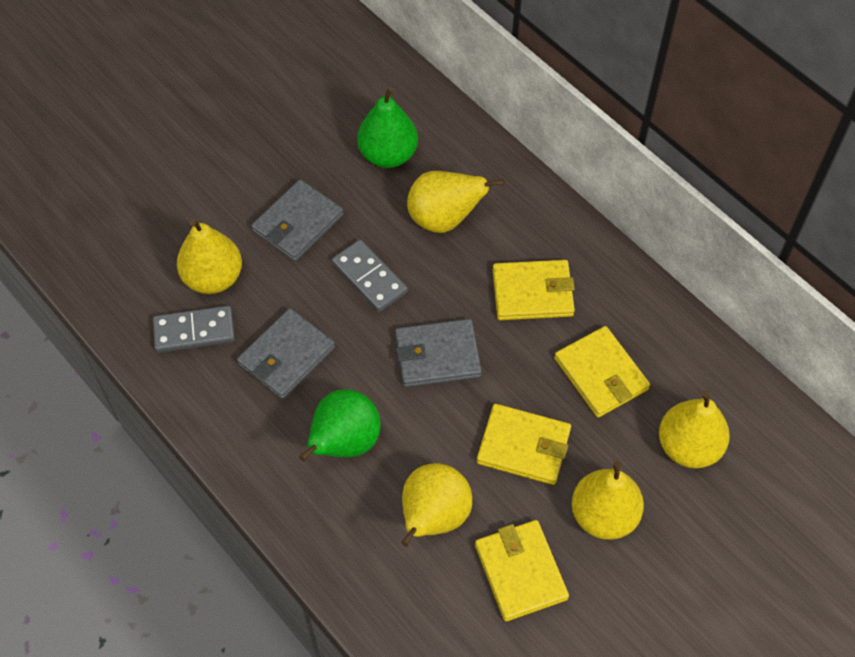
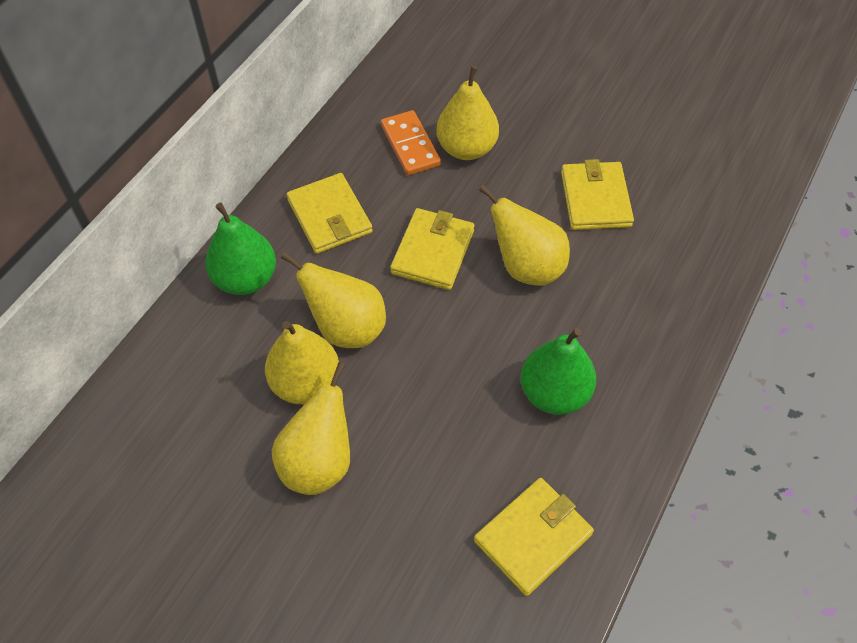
grey domino: 2 -> 0
grey wallet: 3 -> 0
orange domino: 0 -> 1

